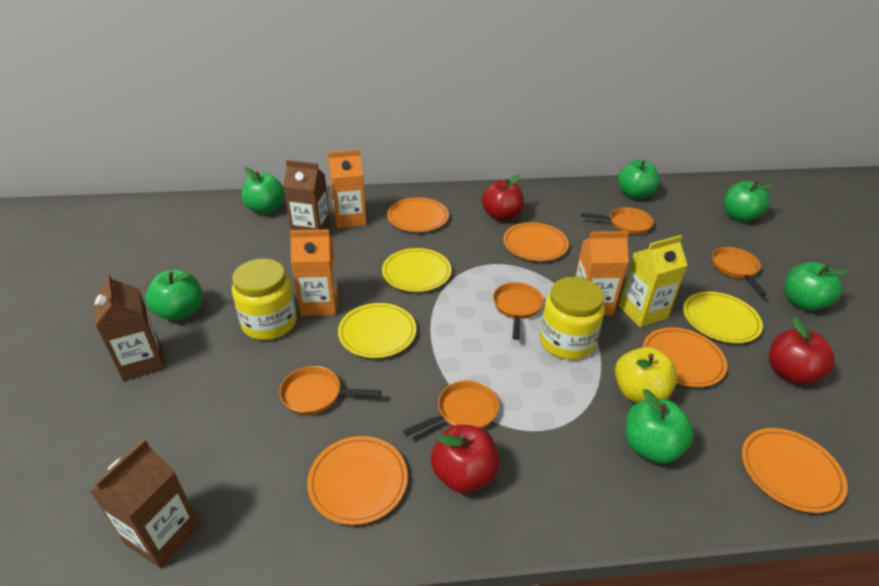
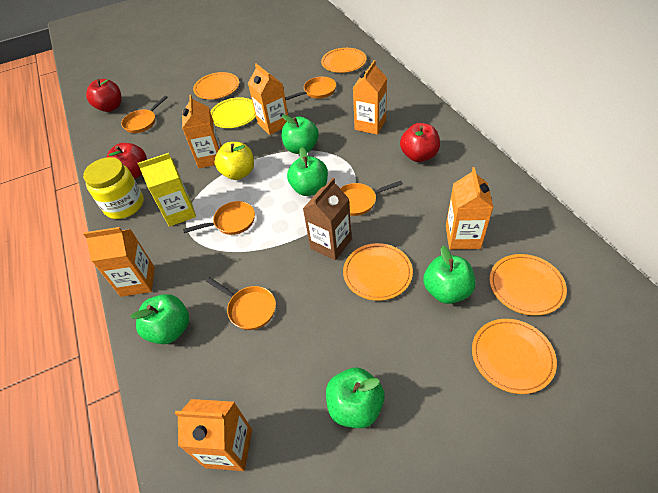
brown carton: 3 -> 1
green apple: 6 -> 5
orange carton: 3 -> 6
yellow jar: 2 -> 1
yellow plate: 3 -> 1

